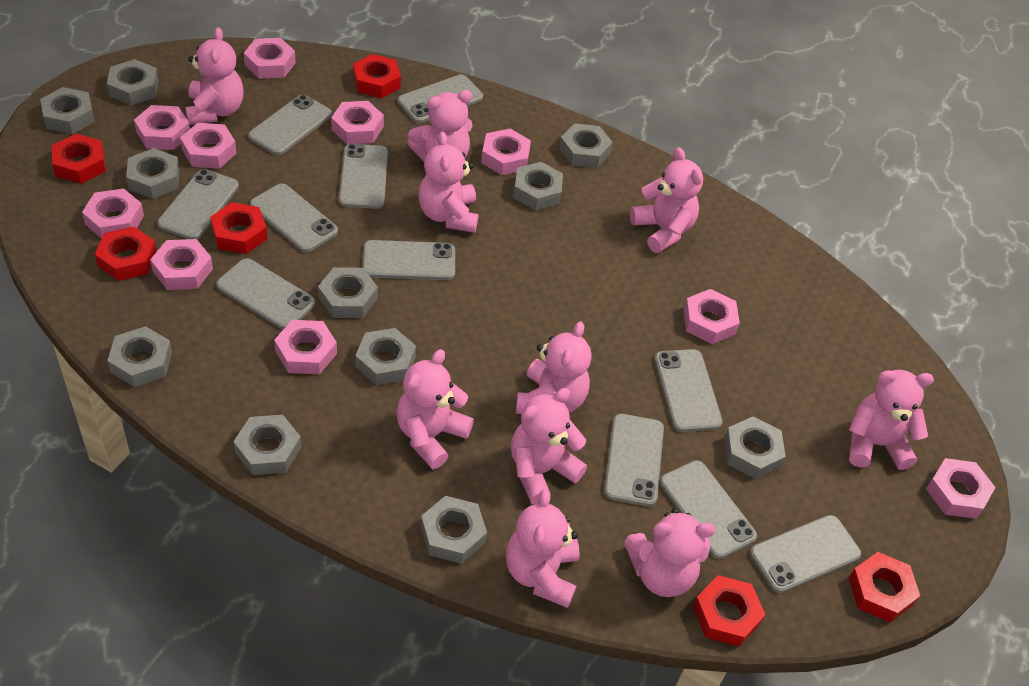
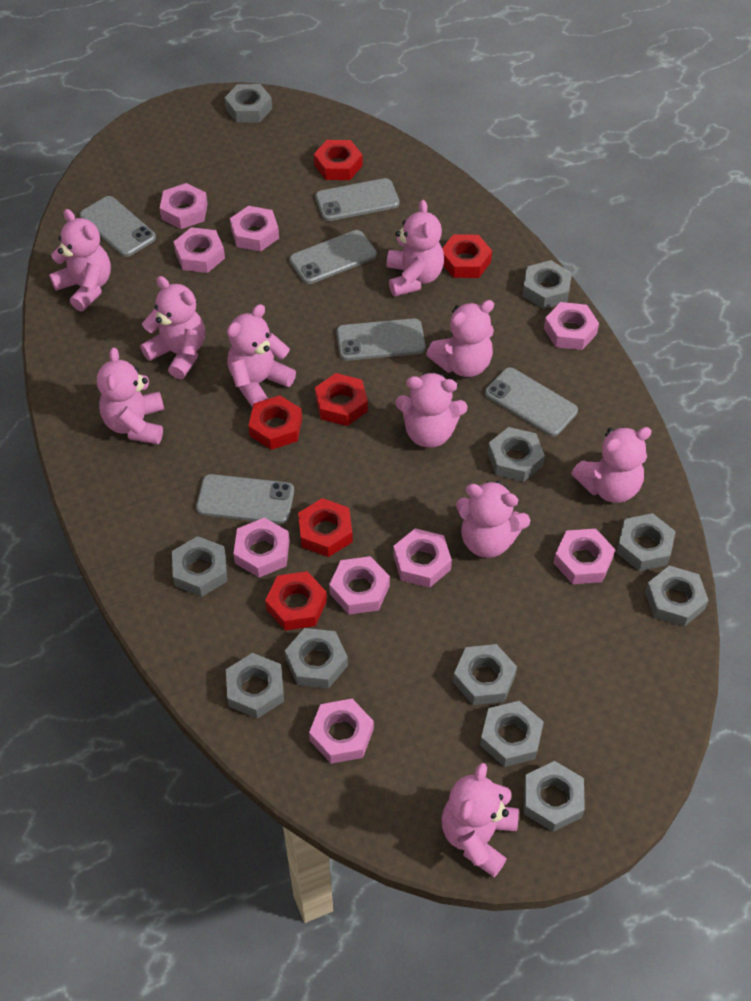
grey phone: 11 -> 6
pink nut: 10 -> 9

